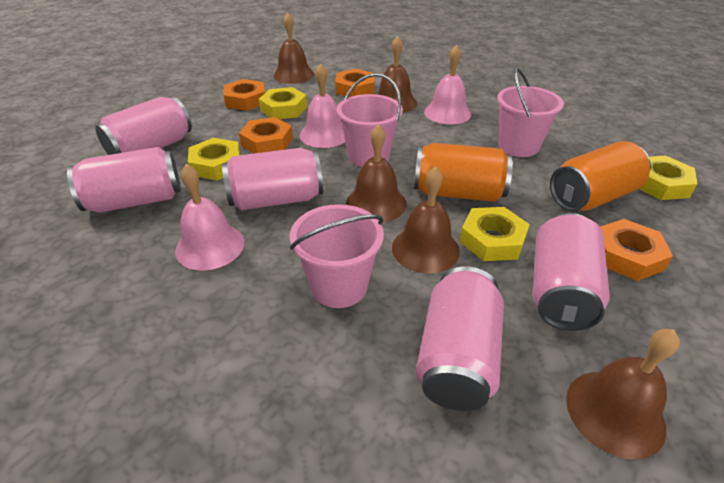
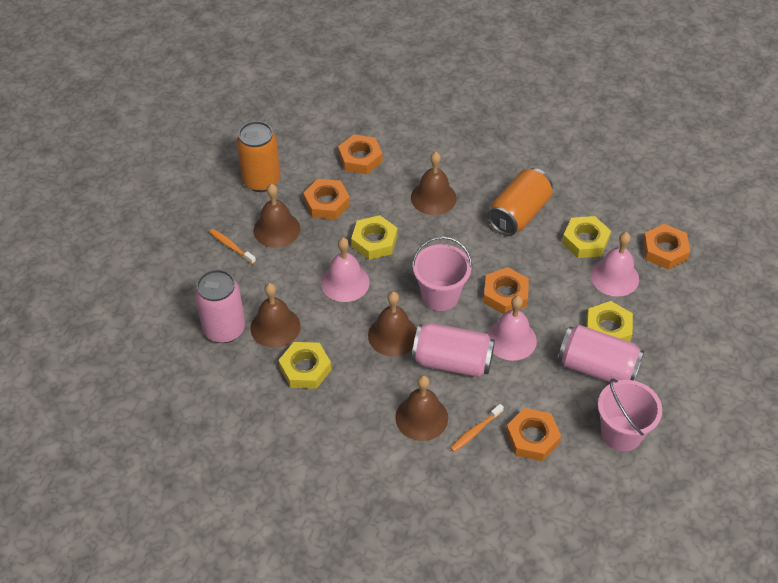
orange nut: 4 -> 5
orange toothbrush: 0 -> 2
pink bucket: 3 -> 2
pink can: 5 -> 3

